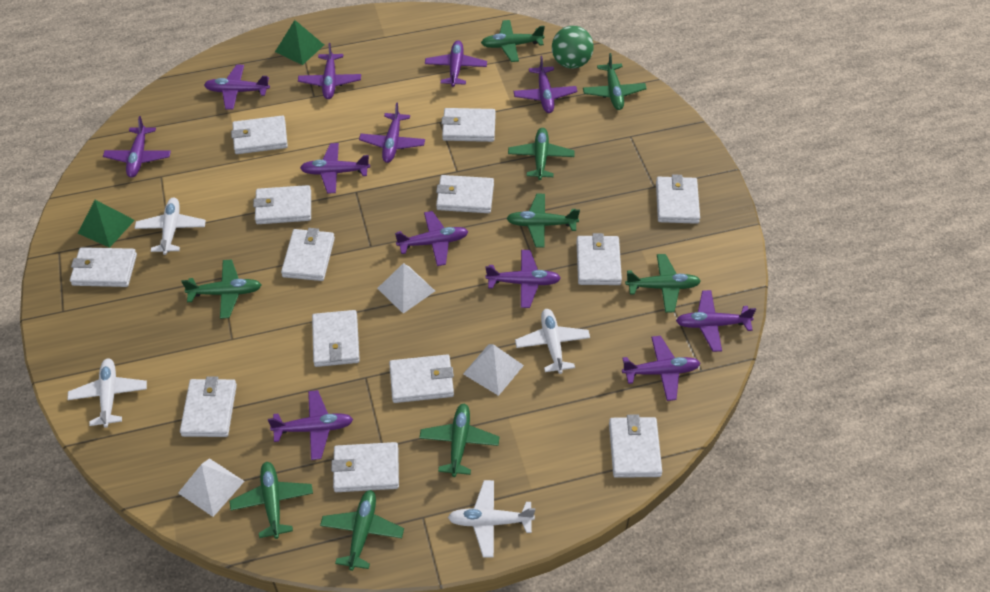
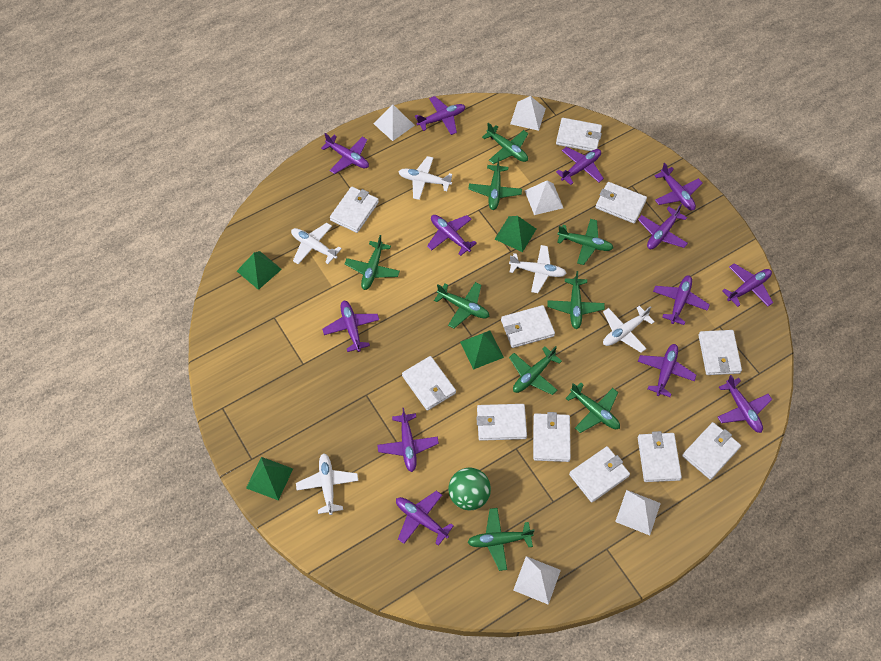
green pyramid: 2 -> 4
purple plane: 12 -> 13
white plane: 4 -> 5
white pyramid: 3 -> 5
white wallet: 13 -> 11

